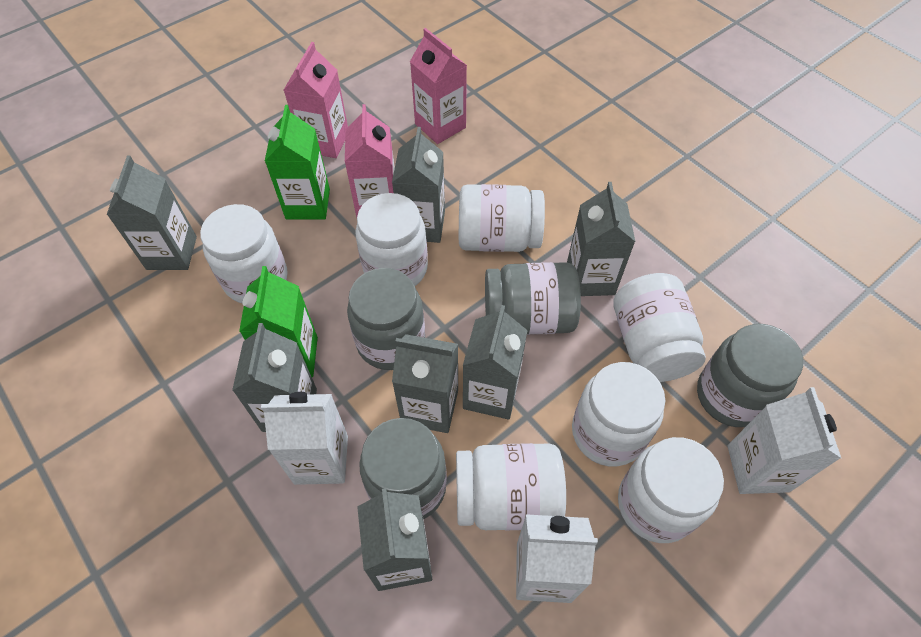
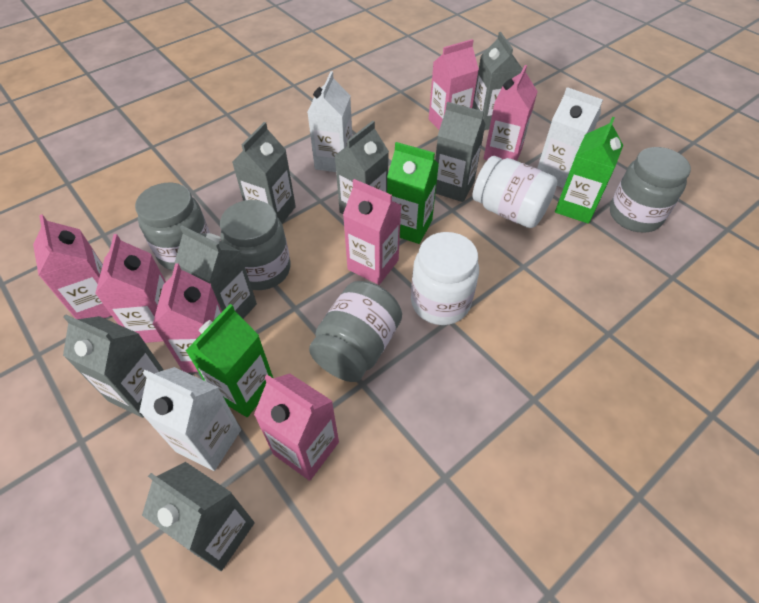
green carton: 2 -> 3
pink carton: 3 -> 7
white jar: 7 -> 2

